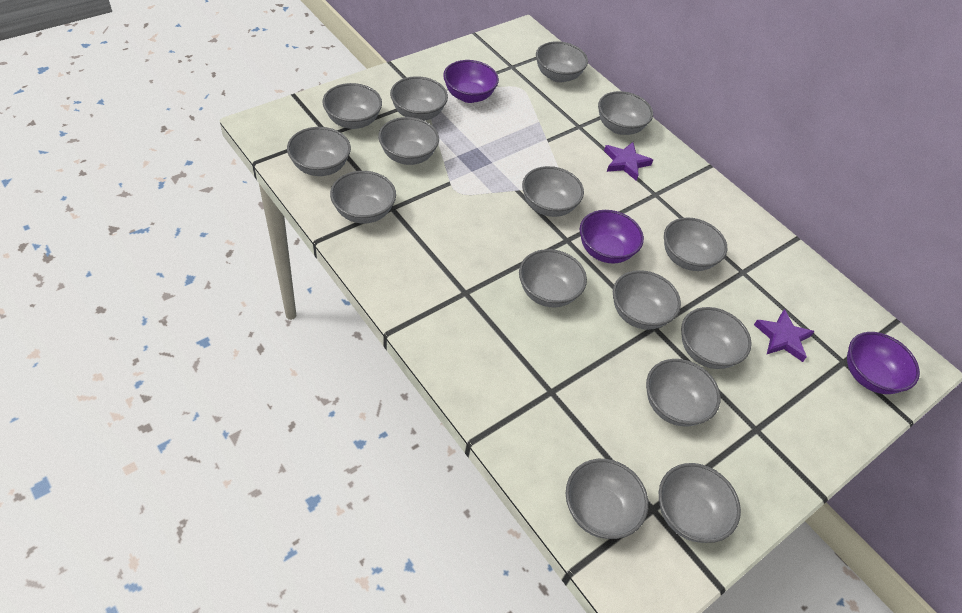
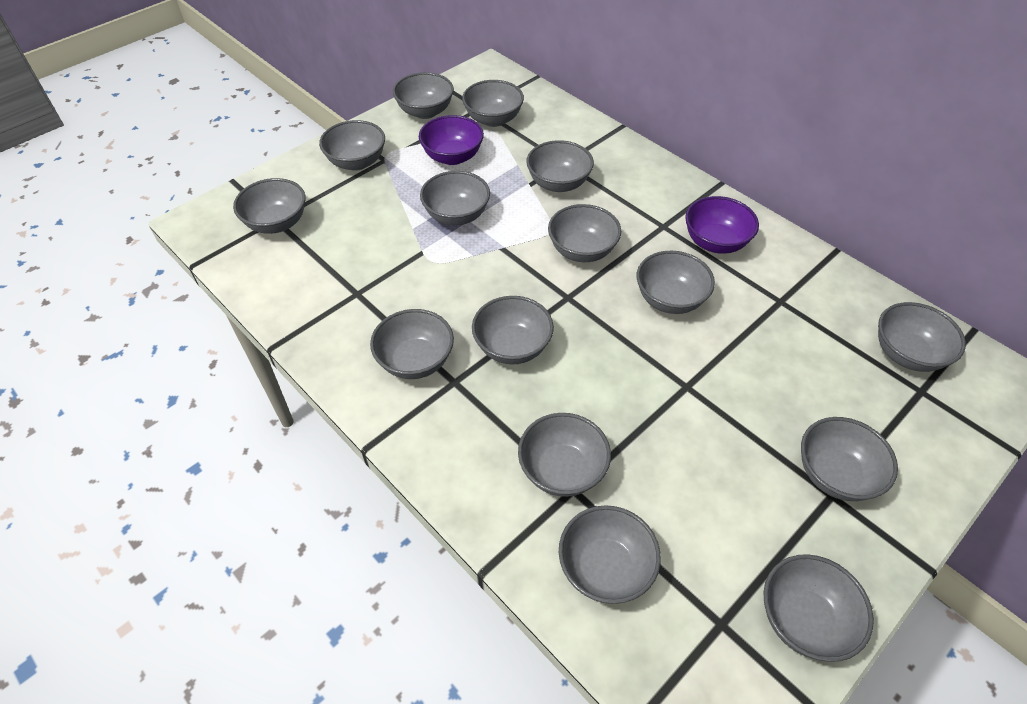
purple bowl: 3 -> 2
purple star: 2 -> 0

